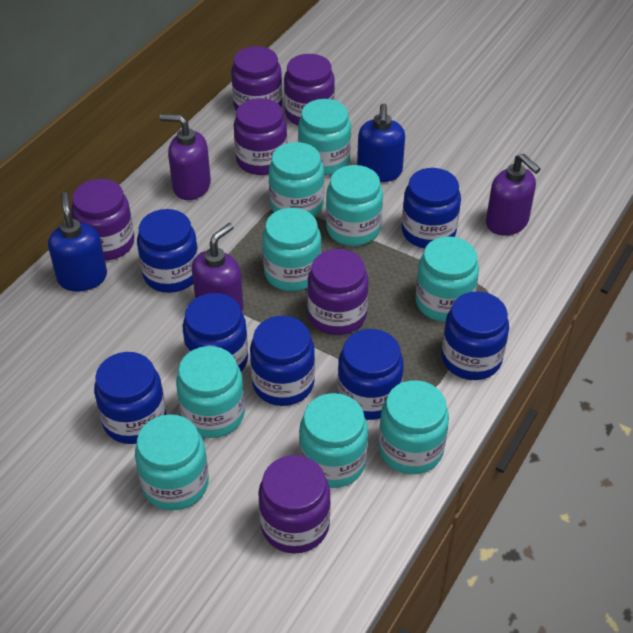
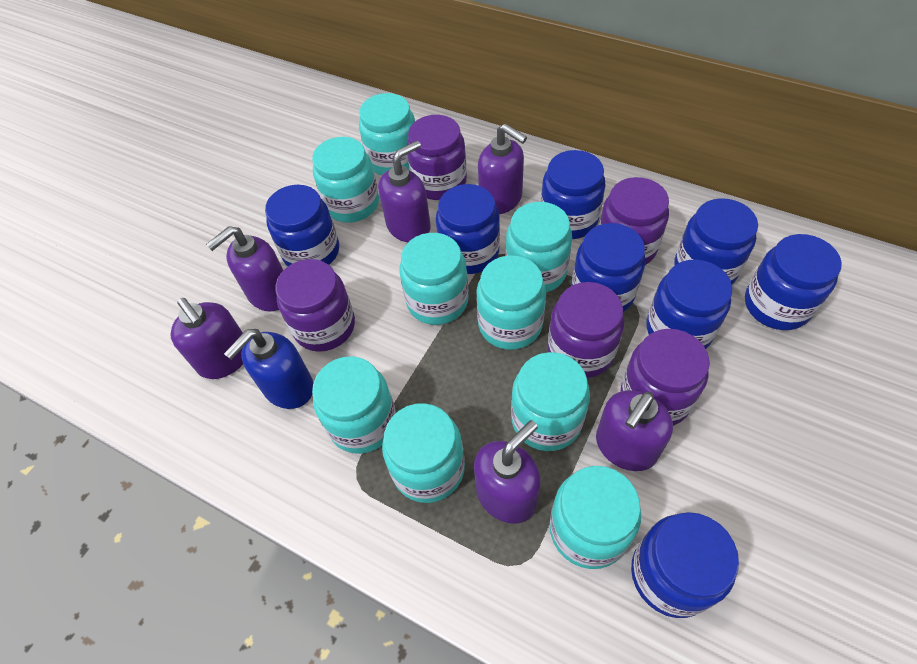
blue jar: 7 -> 8
blue soap dispenser: 2 -> 1
purple jar: 6 -> 5
purple soap dispenser: 3 -> 6

